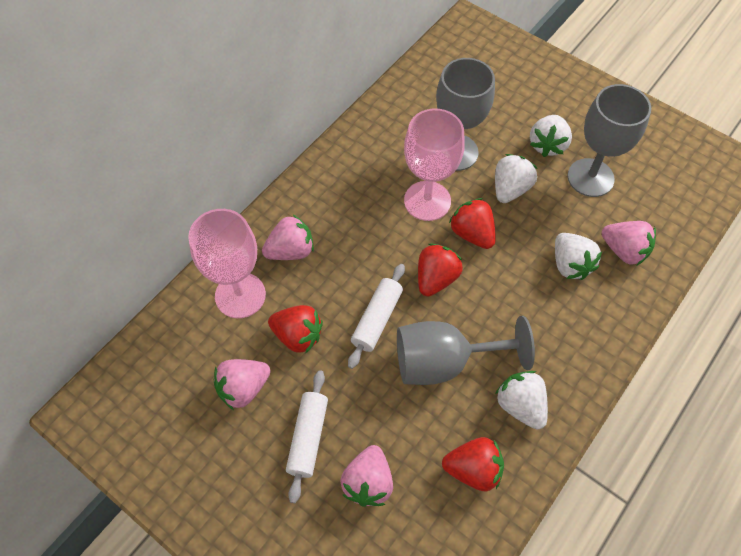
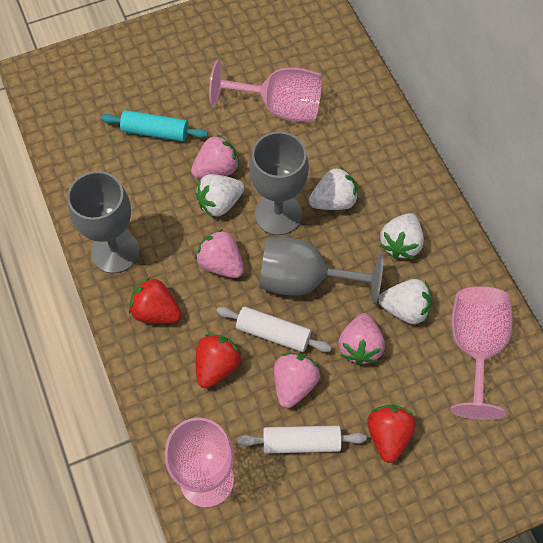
pink goblet: 2 -> 3
red strawberry: 4 -> 3
turquoise rolling pin: 0 -> 1

